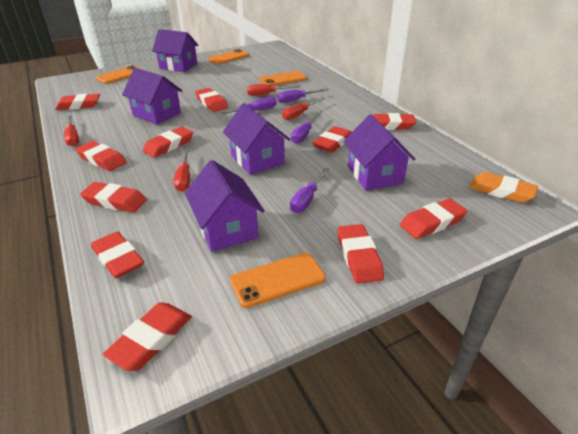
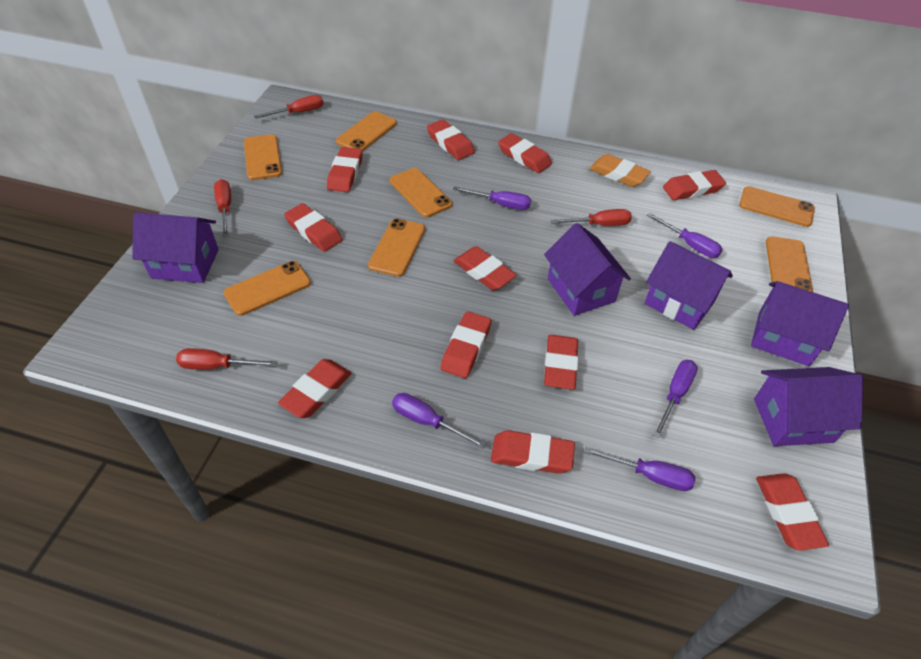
orange phone: 4 -> 7
purple screwdriver: 4 -> 5

